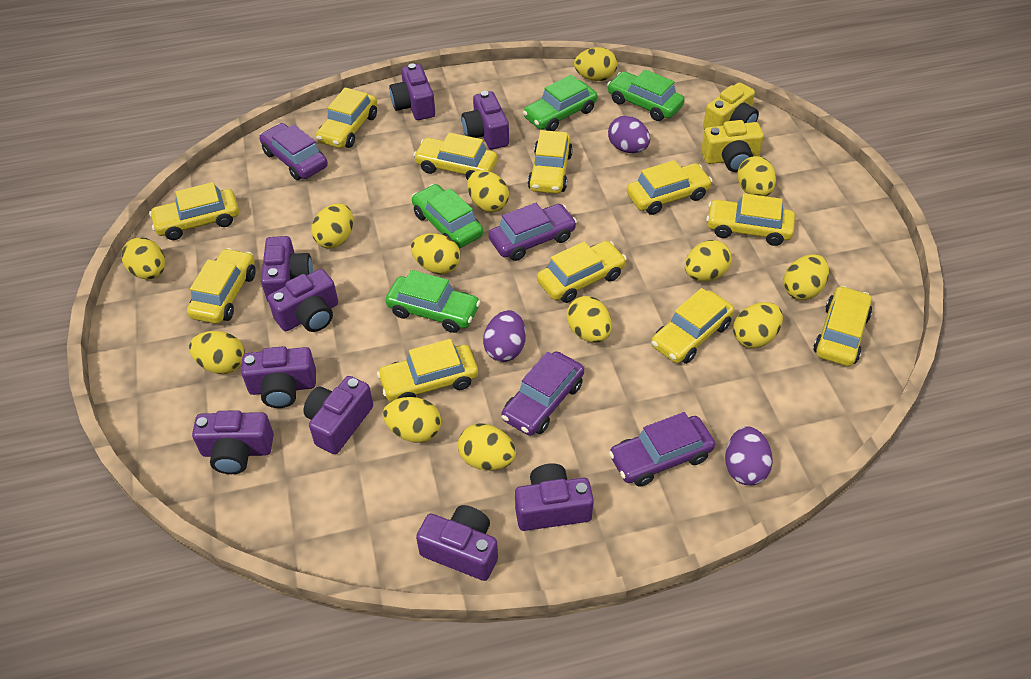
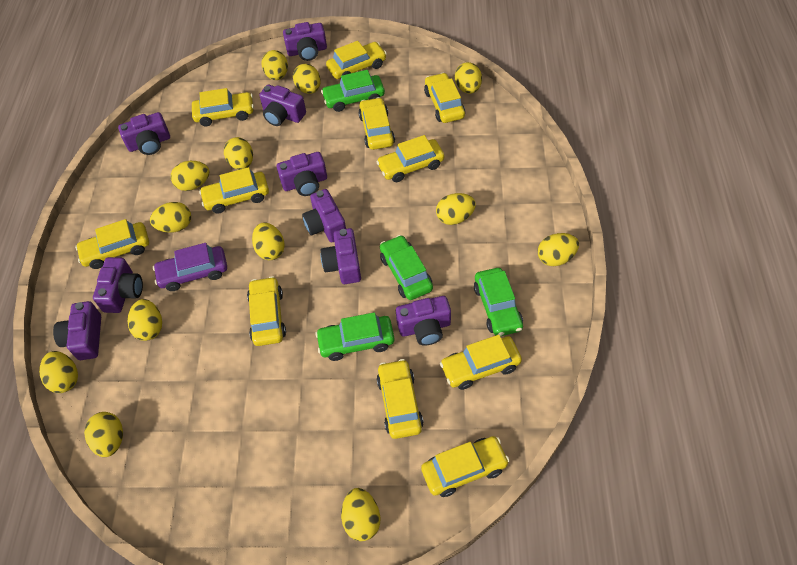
purple car: 4 -> 1
purple egg: 3 -> 0
yellow camera: 2 -> 0

